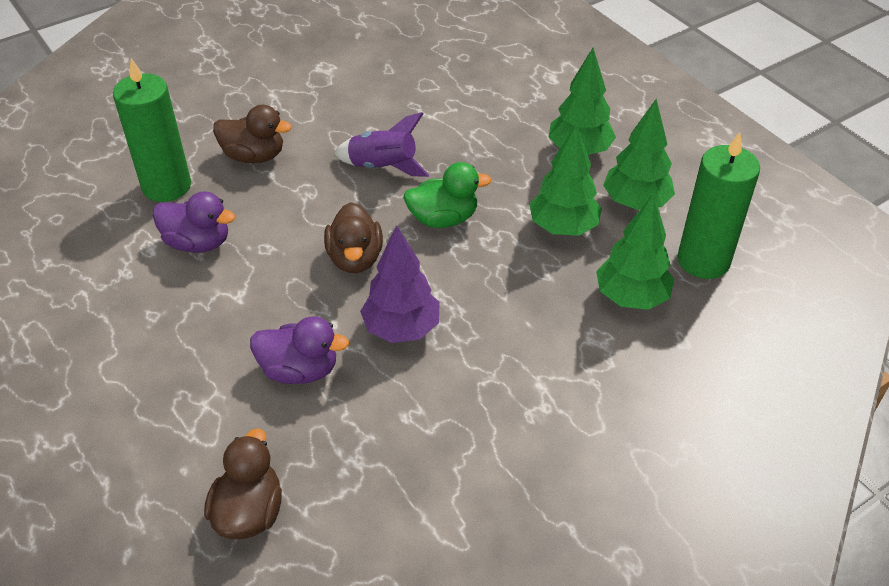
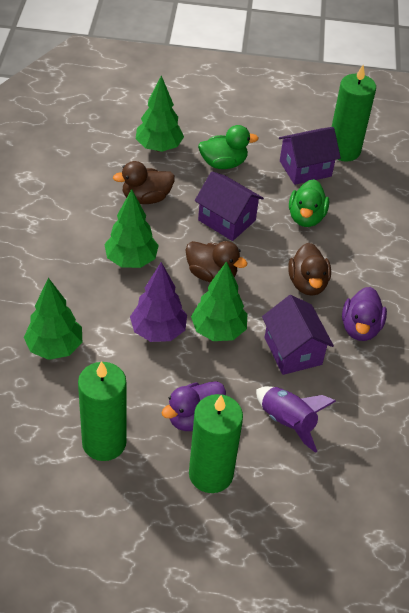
green candle: 2 -> 3
green duck: 1 -> 2
purple house: 0 -> 3

